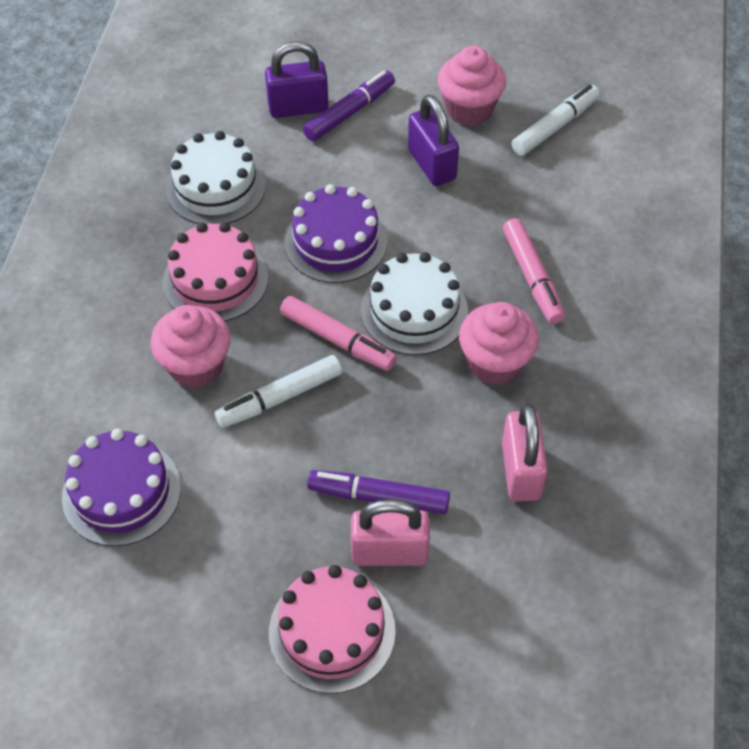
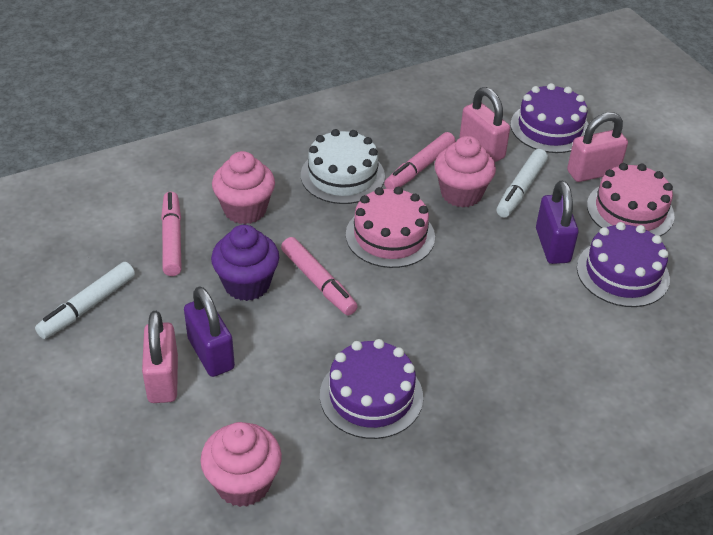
pink marker: 2 -> 3
pink padlock: 2 -> 3
purple cake: 2 -> 3
purple cupcake: 0 -> 1
purple marker: 2 -> 0
white cake: 2 -> 1

